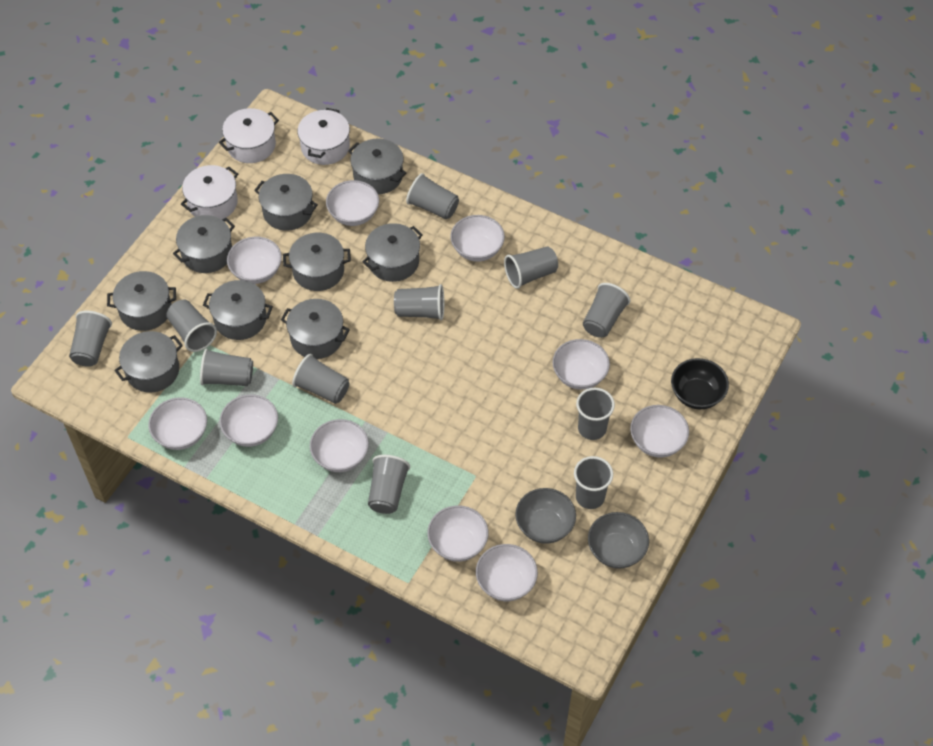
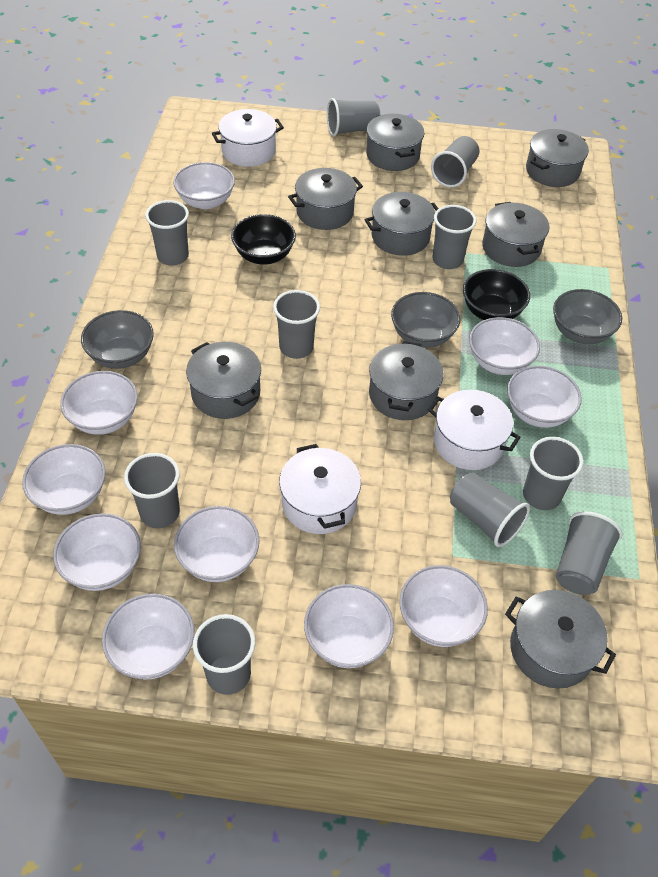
black bowl: 1 -> 2
grey bowl: 2 -> 3
grey cup: 11 -> 10
grey pot: 9 -> 8

